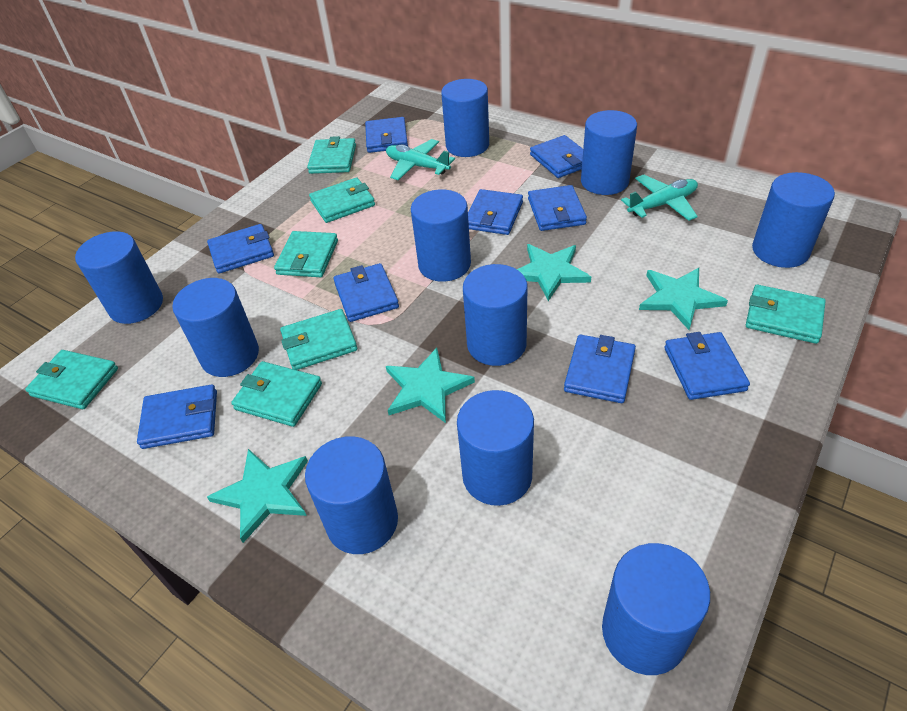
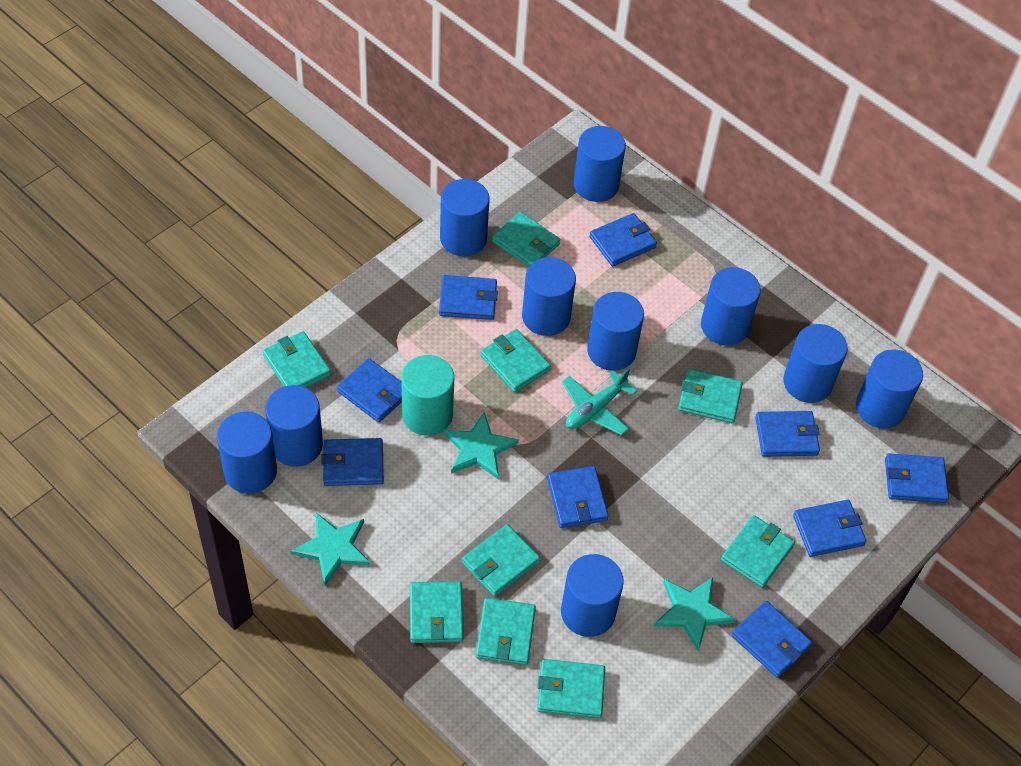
turquoise cylinder: 0 -> 1
turquoise plane: 2 -> 1
turquoise star: 4 -> 3
turquoise wallet: 7 -> 9

